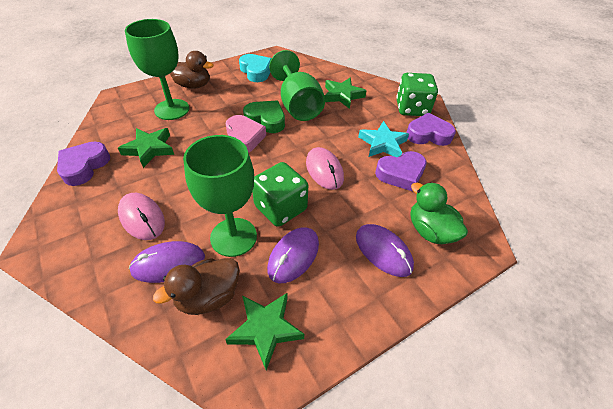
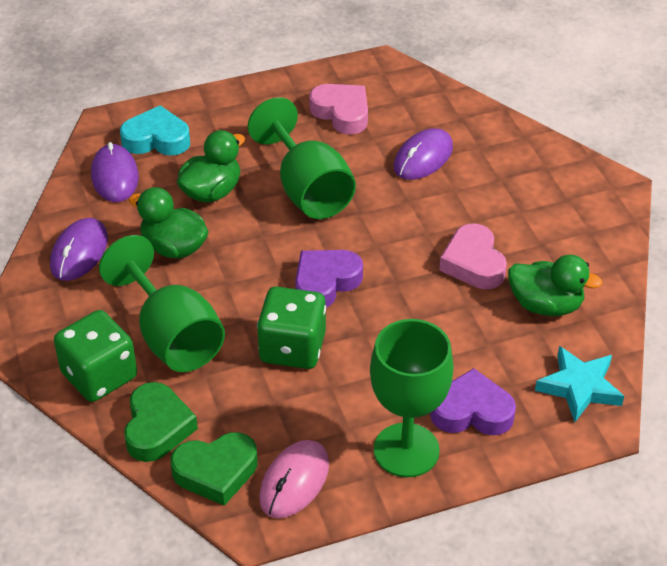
brown duck: 2 -> 0
green duck: 1 -> 3
green heart: 1 -> 2
green star: 3 -> 0
pink heart: 1 -> 2
pink mouse: 2 -> 1
purple heart: 3 -> 2

